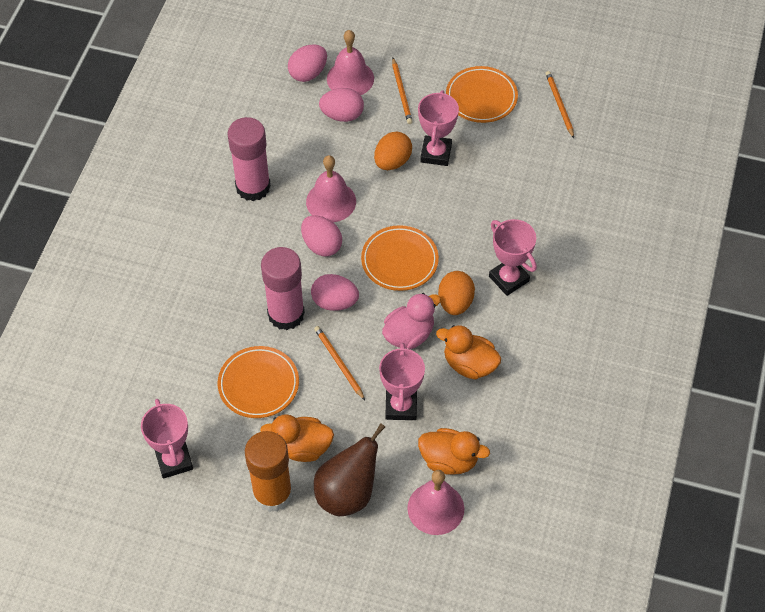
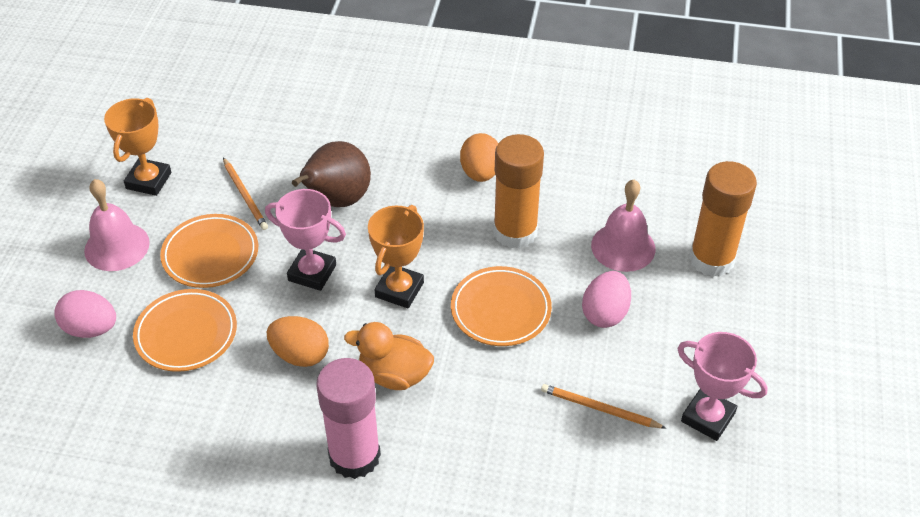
orange duck: 3 -> 1
orange glue stick: 1 -> 2
orange pencil: 3 -> 2
orange trophy: 0 -> 2
pink bell: 3 -> 2
pink duck: 1 -> 0
pink egg: 4 -> 2
pink glue stick: 2 -> 1
pink trophy: 4 -> 2

